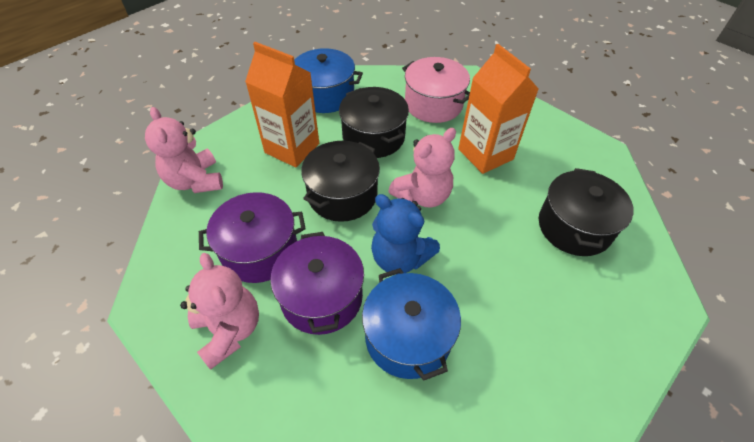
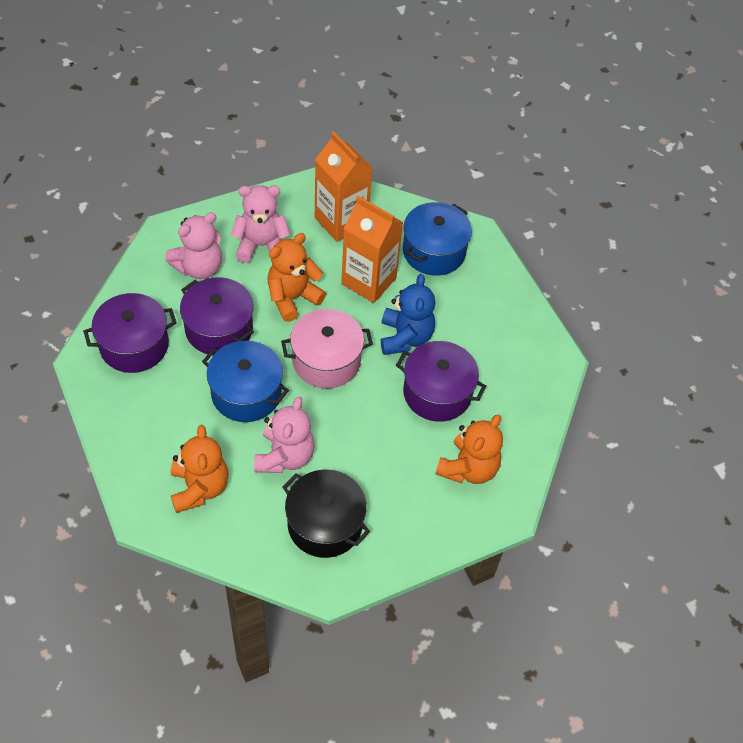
black pot: 3 -> 1
orange teddy bear: 0 -> 3
purple pot: 2 -> 3

